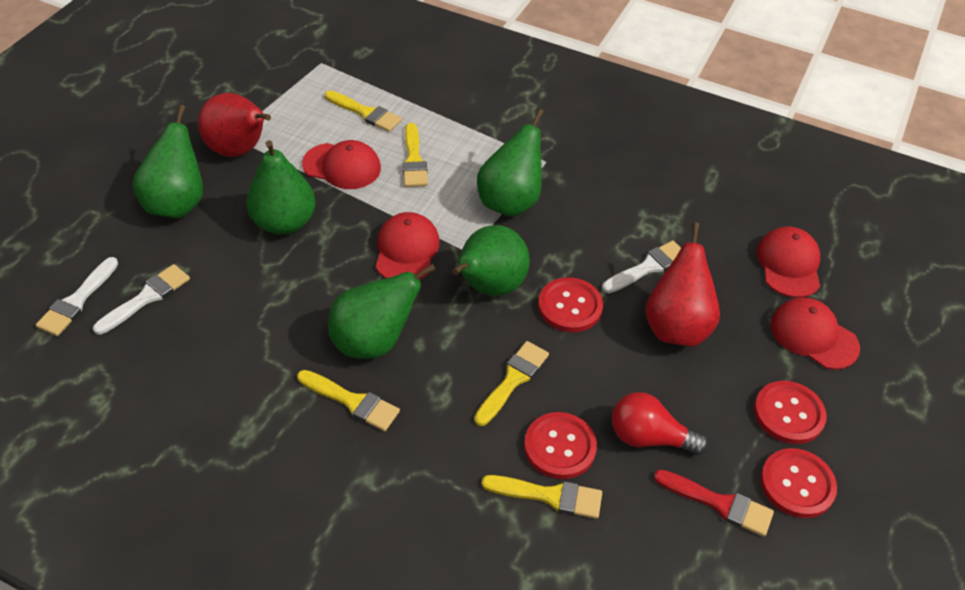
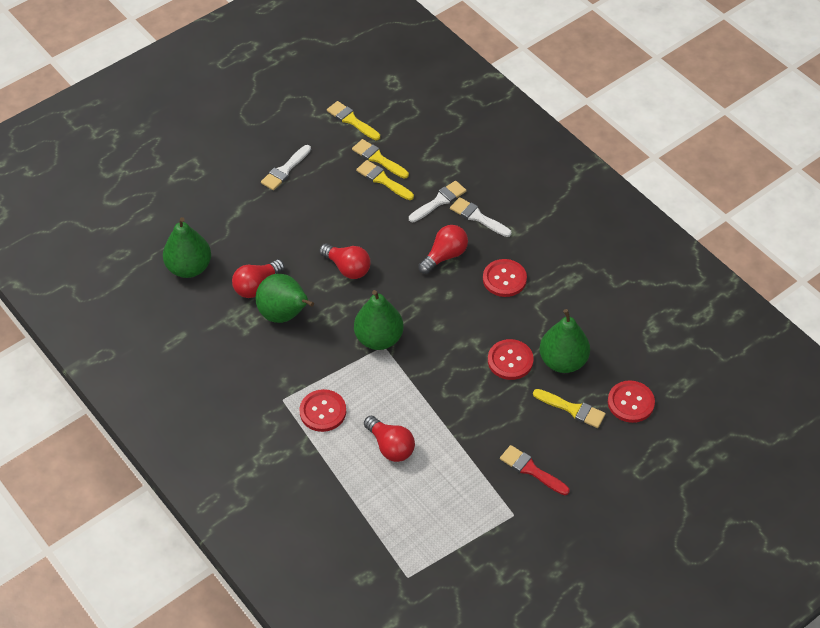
green pear: 5 -> 4
red cap: 4 -> 0
red light bulb: 1 -> 4
red pear: 2 -> 0
yellow brush: 5 -> 4

